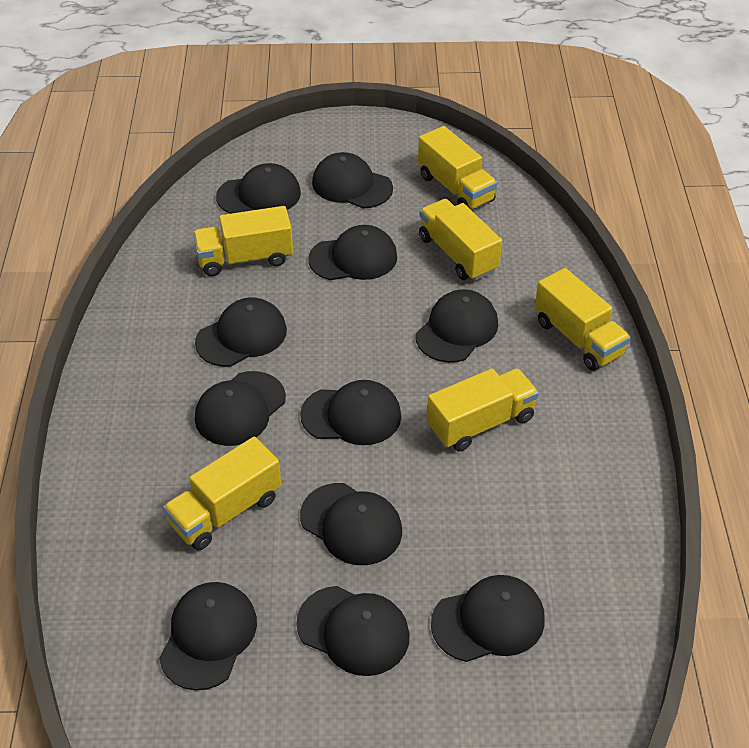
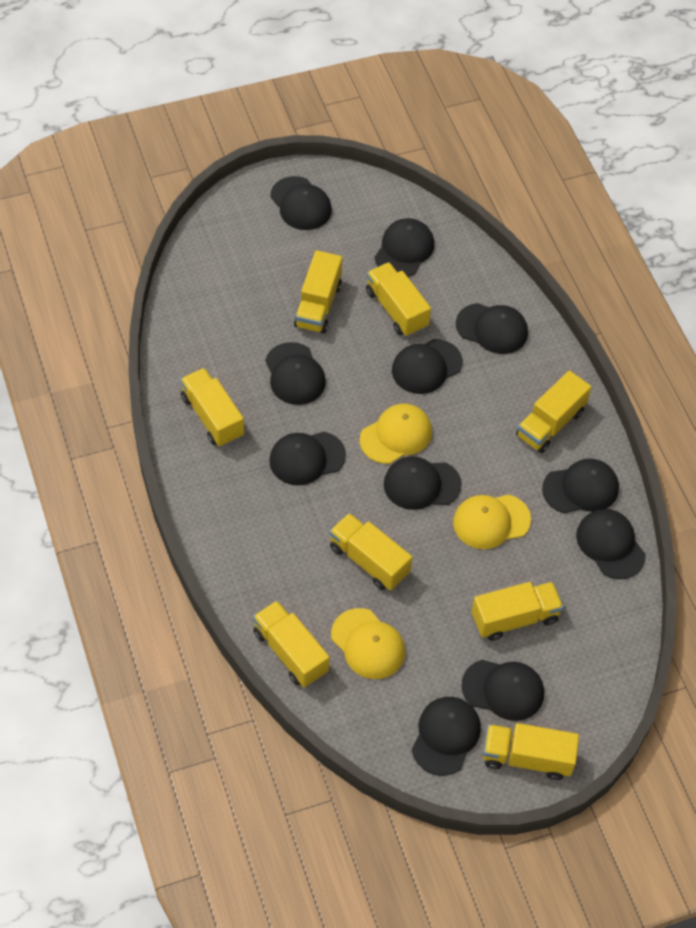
yellow cap: 0 -> 3
yellow truck: 6 -> 8

